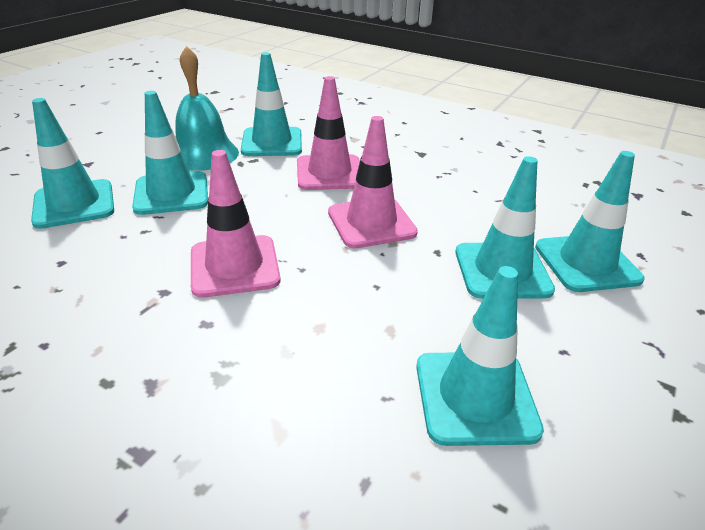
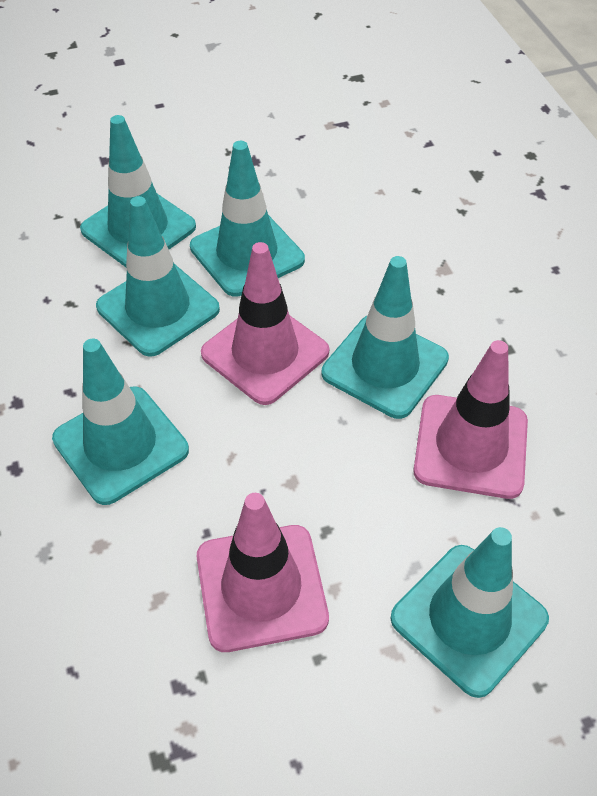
turquoise bell: 1 -> 0

